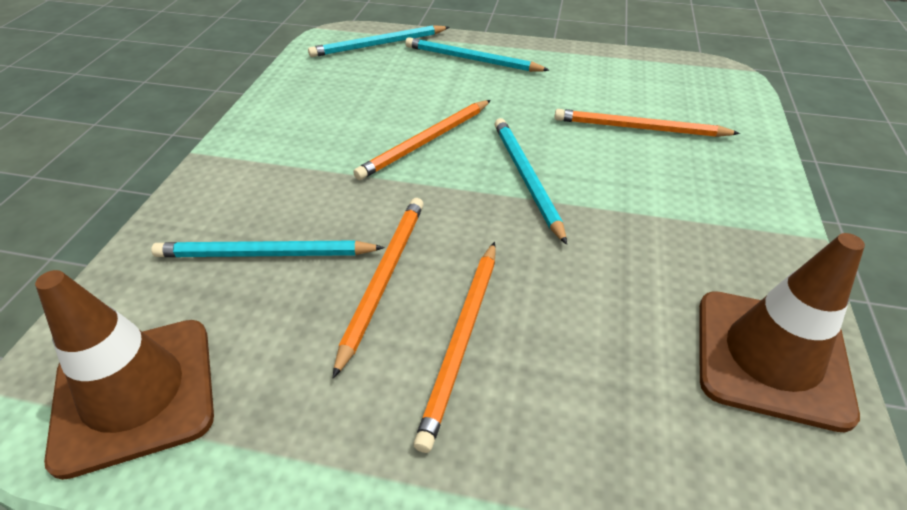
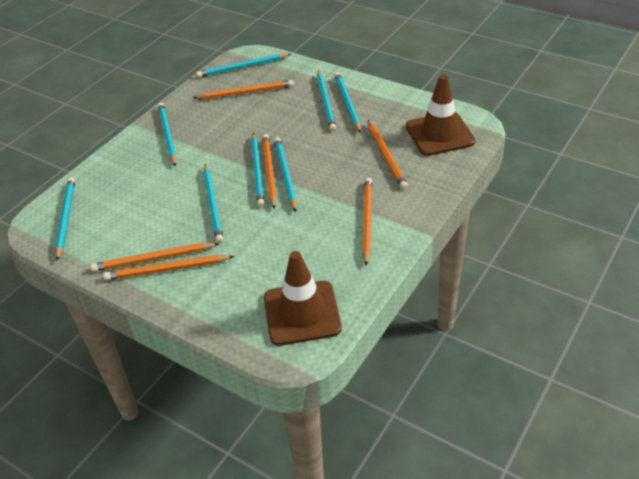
orange pencil: 4 -> 6
turquoise pencil: 4 -> 8

